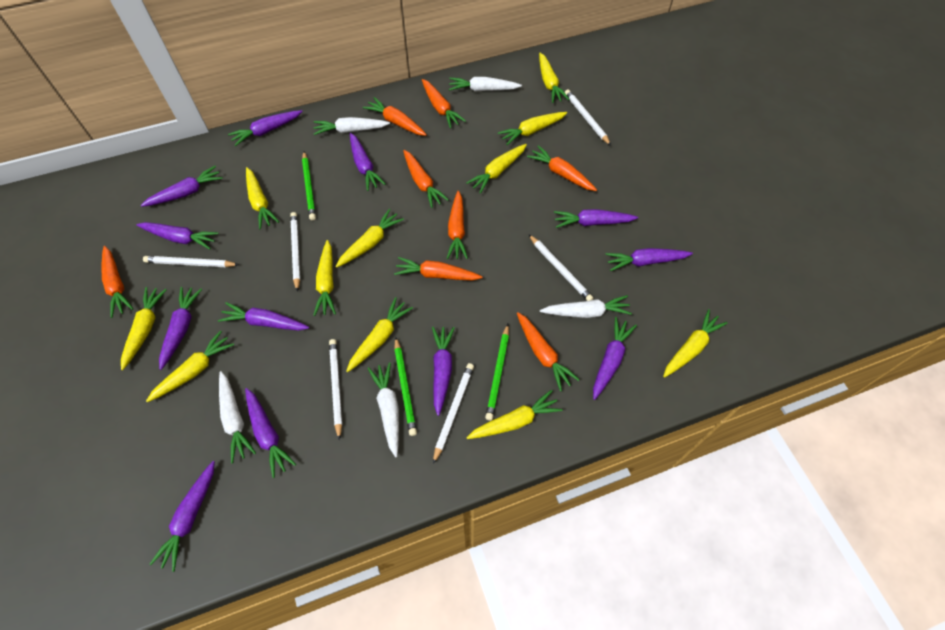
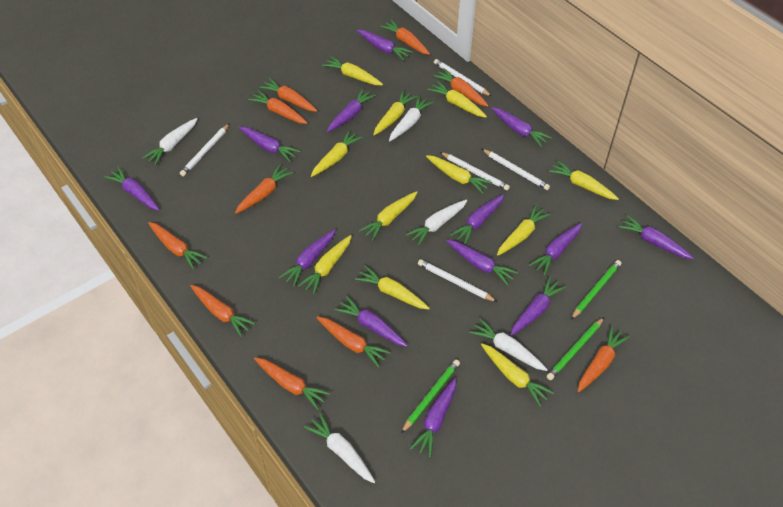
orange carrot: 8 -> 10
purple carrot: 12 -> 13
white pencil: 6 -> 5

